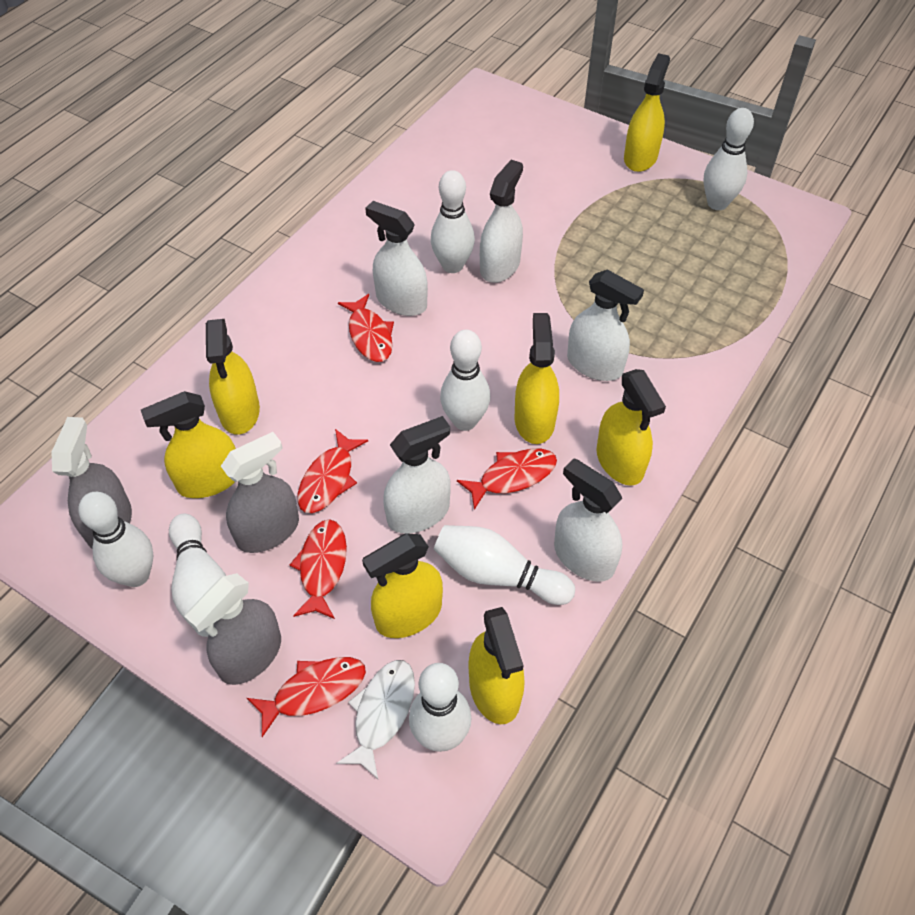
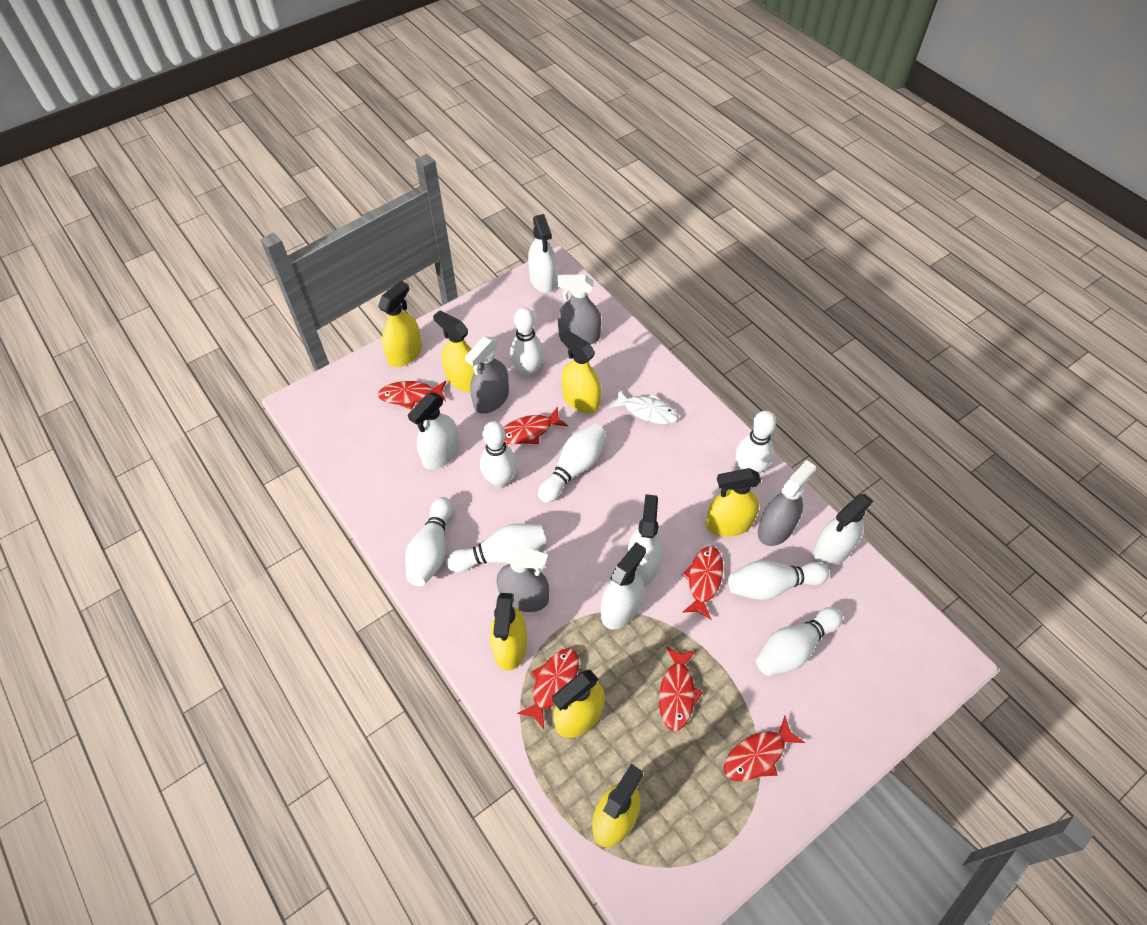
grey spray bottle: 3 -> 4
red fish: 5 -> 6
white bowling pin: 7 -> 8

